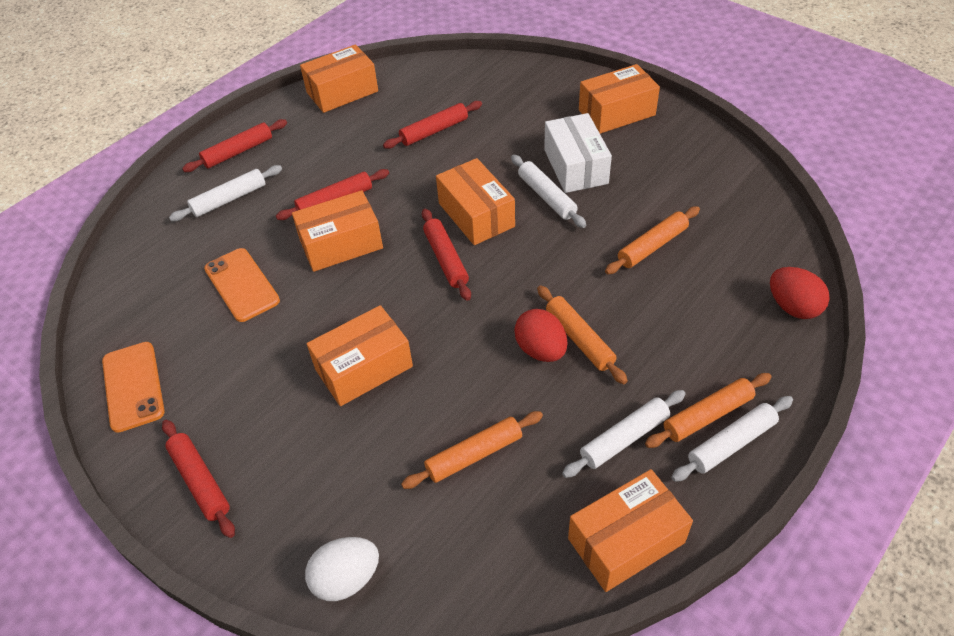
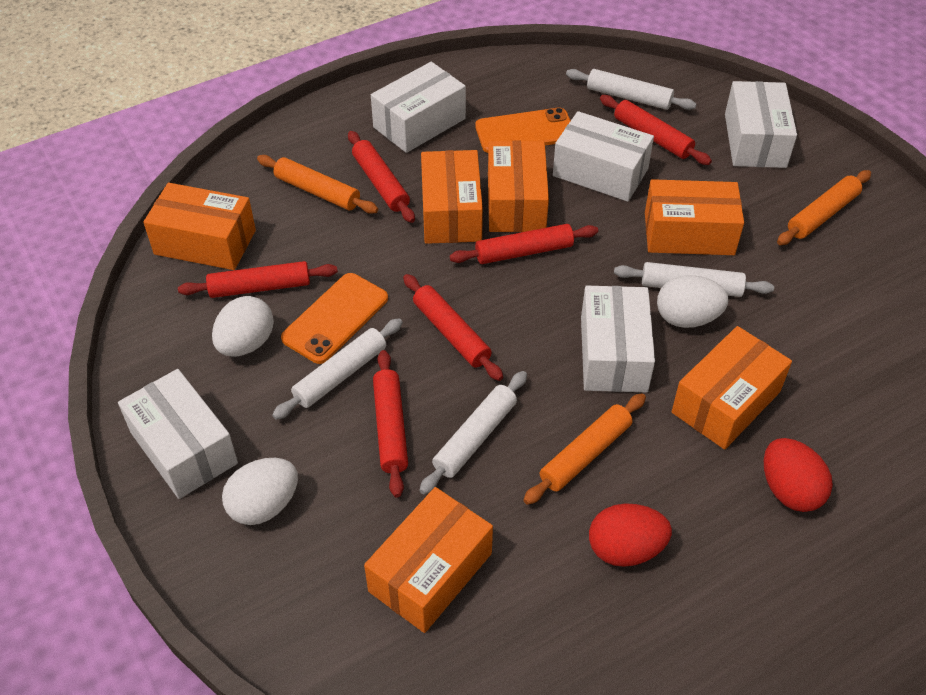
orange rolling pin: 4 -> 3
red rolling pin: 5 -> 6
white box: 1 -> 5
white egg: 1 -> 3

